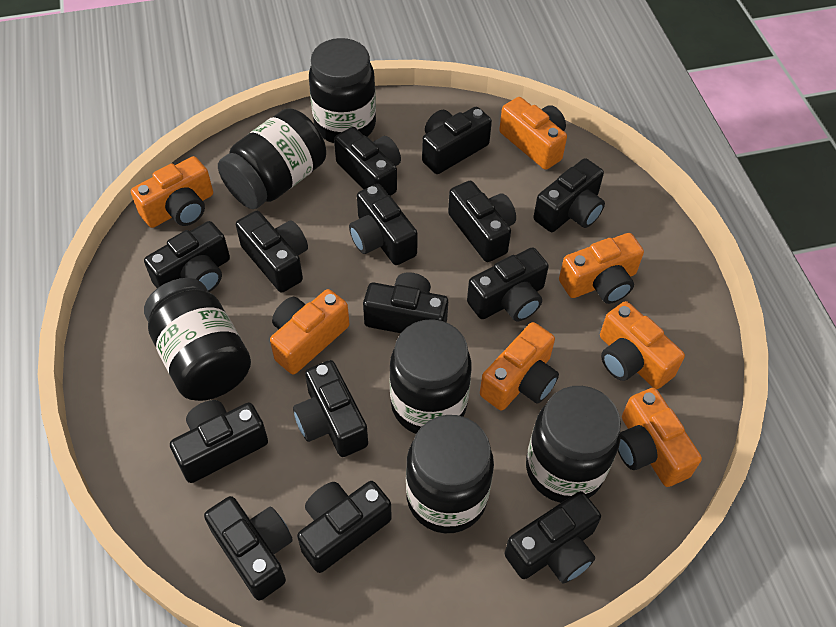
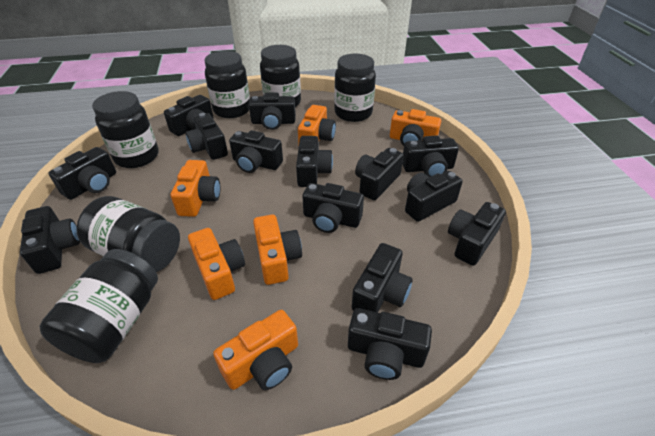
orange camera: 7 -> 6

